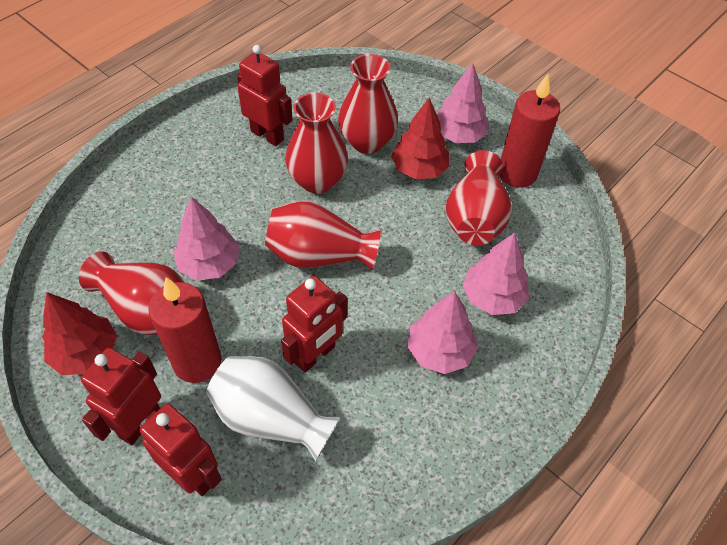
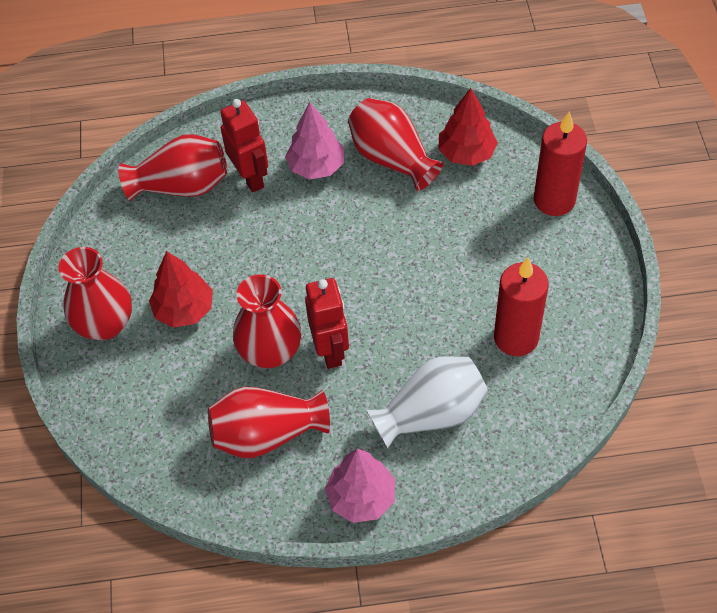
pink tree: 4 -> 2
red robot: 4 -> 2

